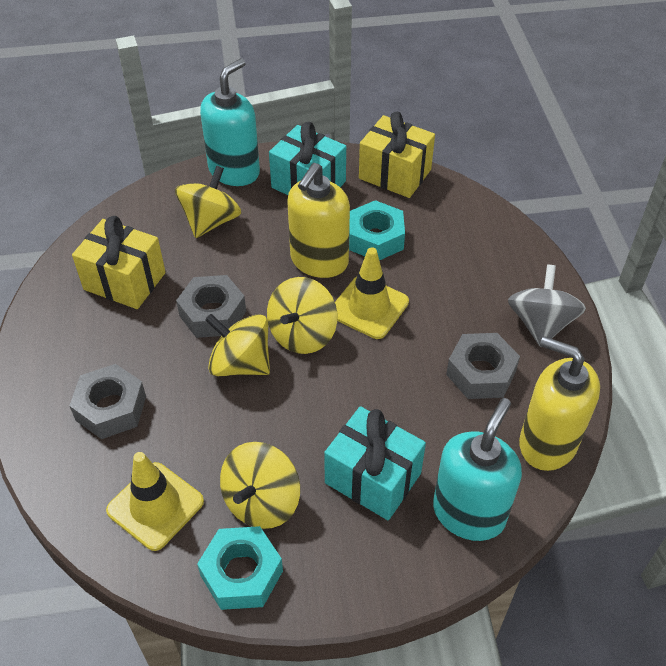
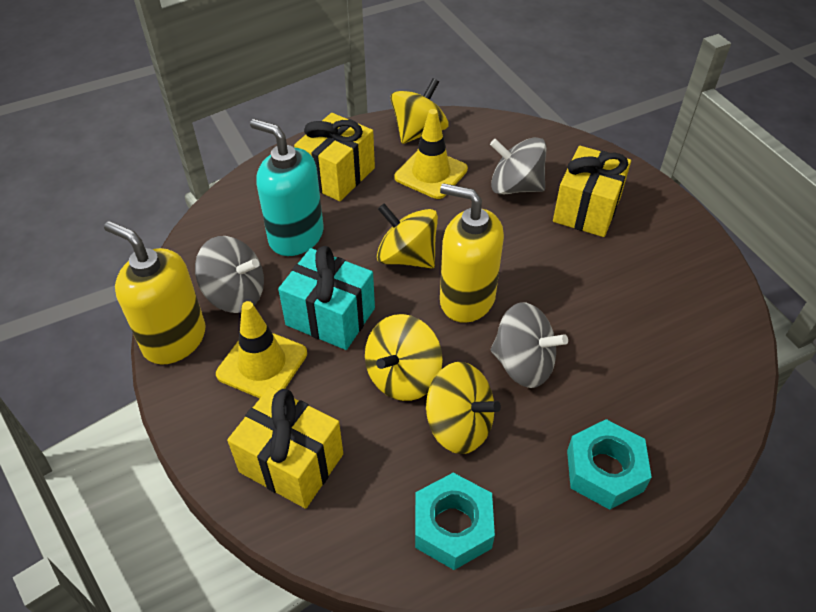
grey nut: 3 -> 0
grey spinning top: 1 -> 3
turquoise gift: 2 -> 1
turquoise soap dispenser: 2 -> 1
yellow gift: 2 -> 3

